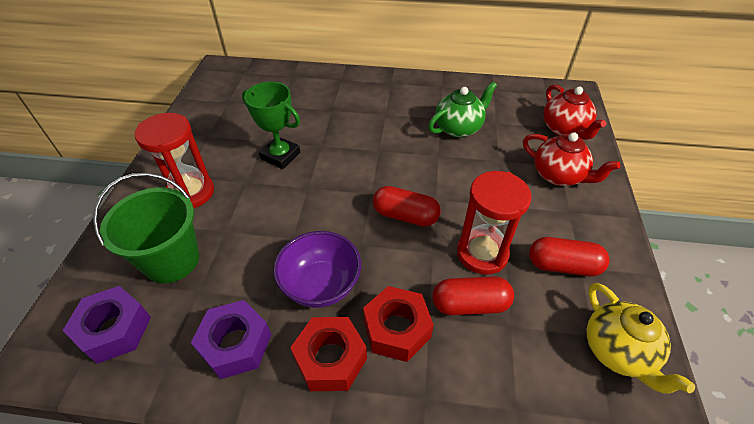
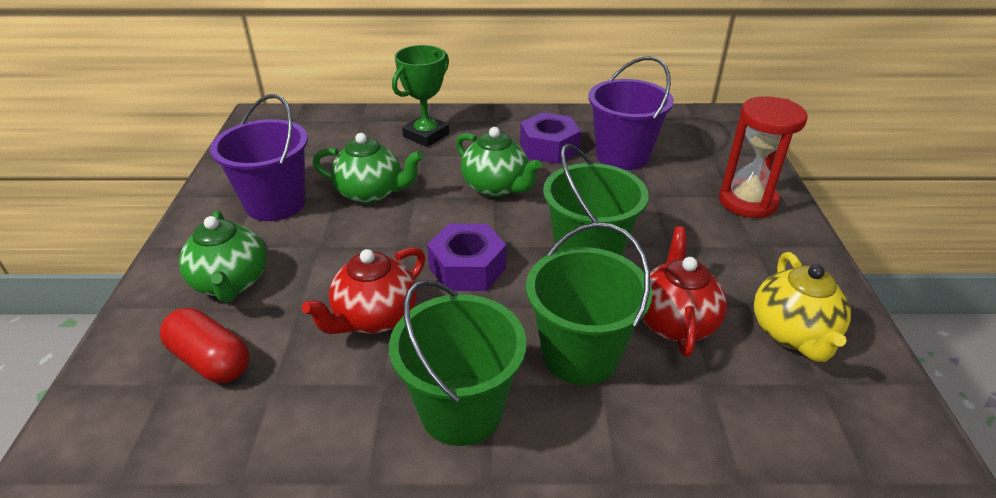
green bucket: 1 -> 3
green teapot: 1 -> 3
purple bowl: 1 -> 0
purple bucket: 0 -> 2
red capsule: 3 -> 1
red hourglass: 2 -> 1
red nut: 2 -> 0

